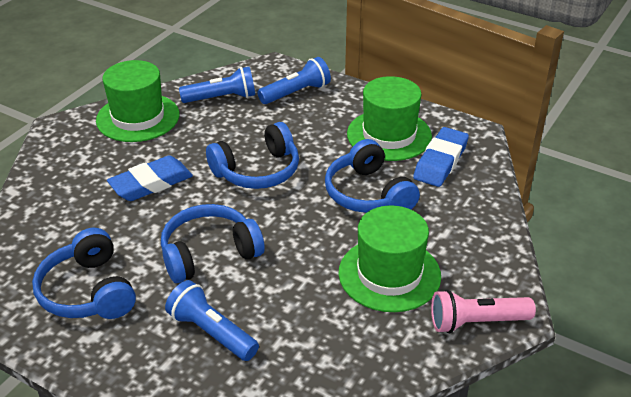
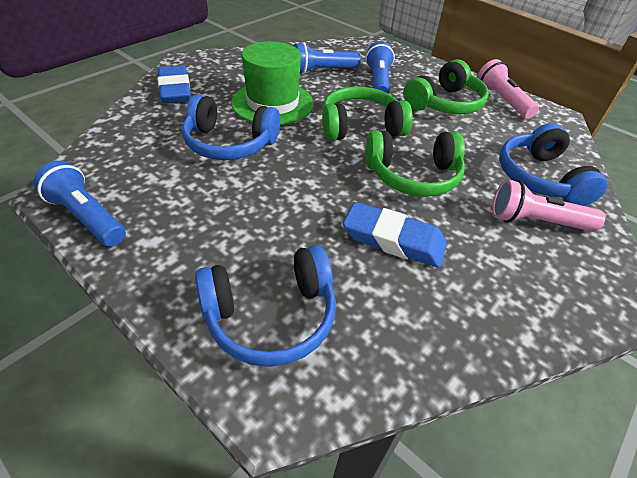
blue headphones: 4 -> 3
green hat: 3 -> 1
green headphones: 0 -> 3
pink flashlight: 1 -> 2

